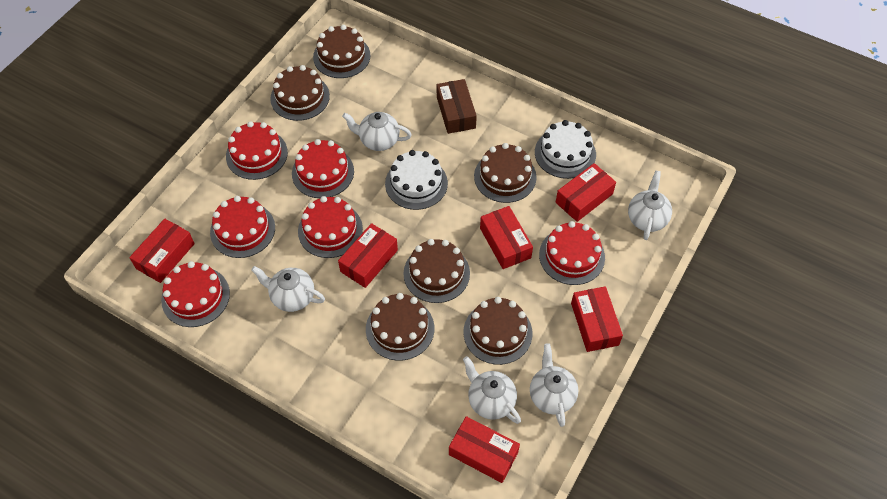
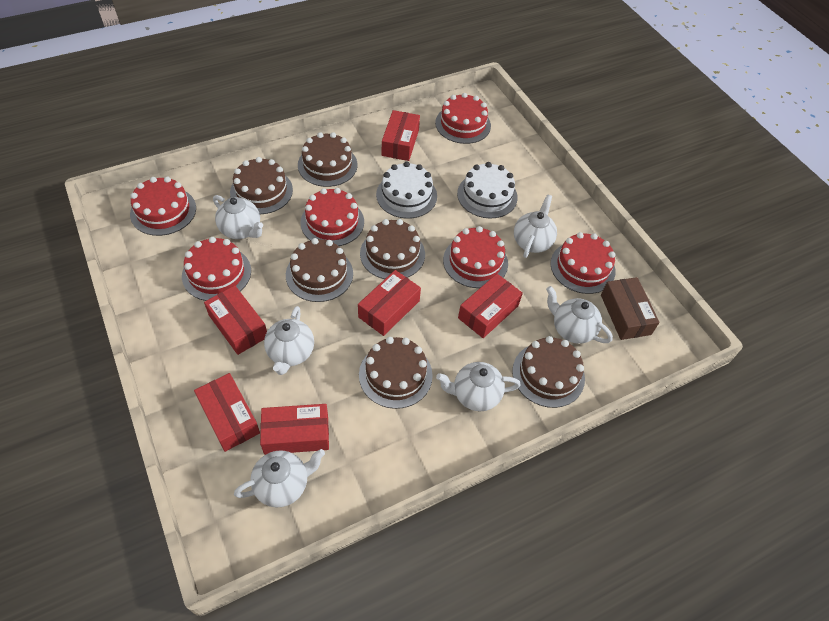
white teapot: 5 -> 6

